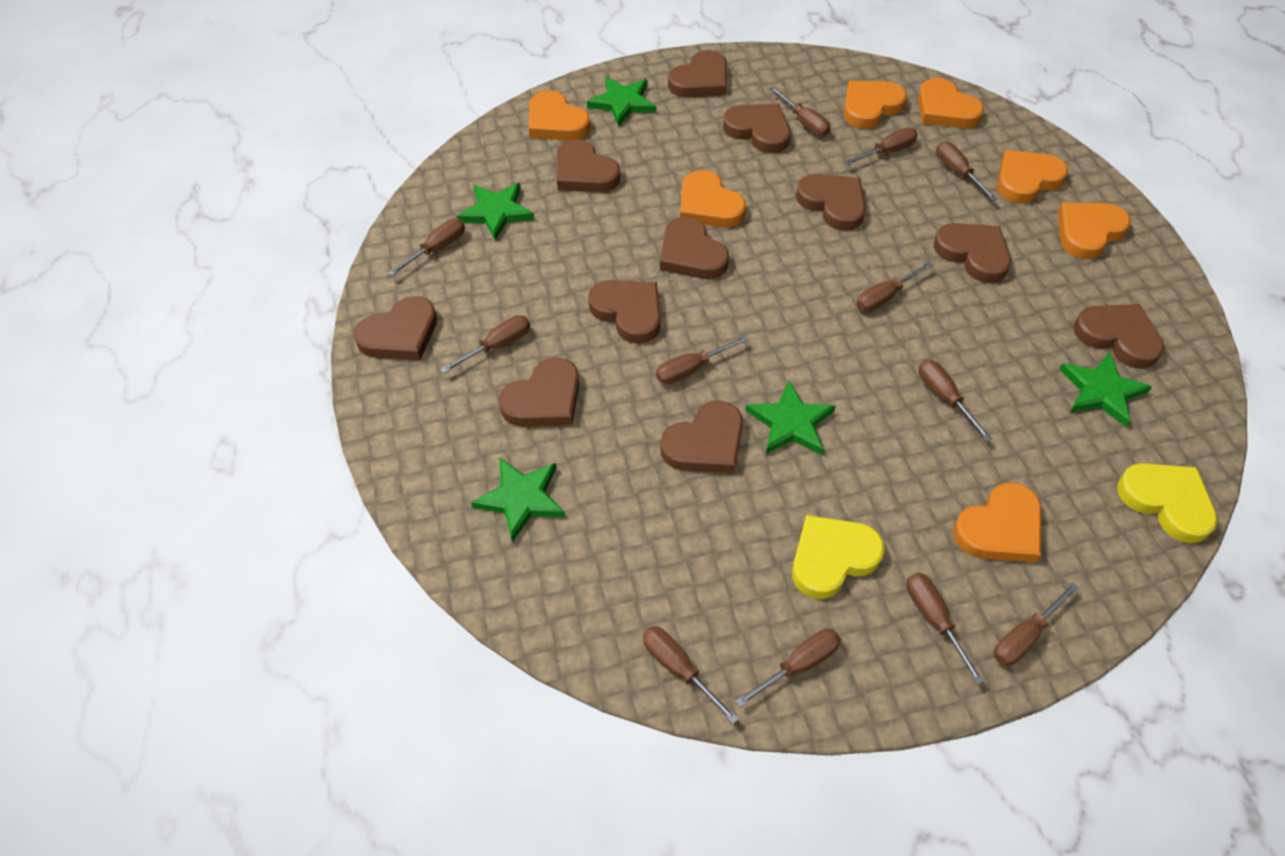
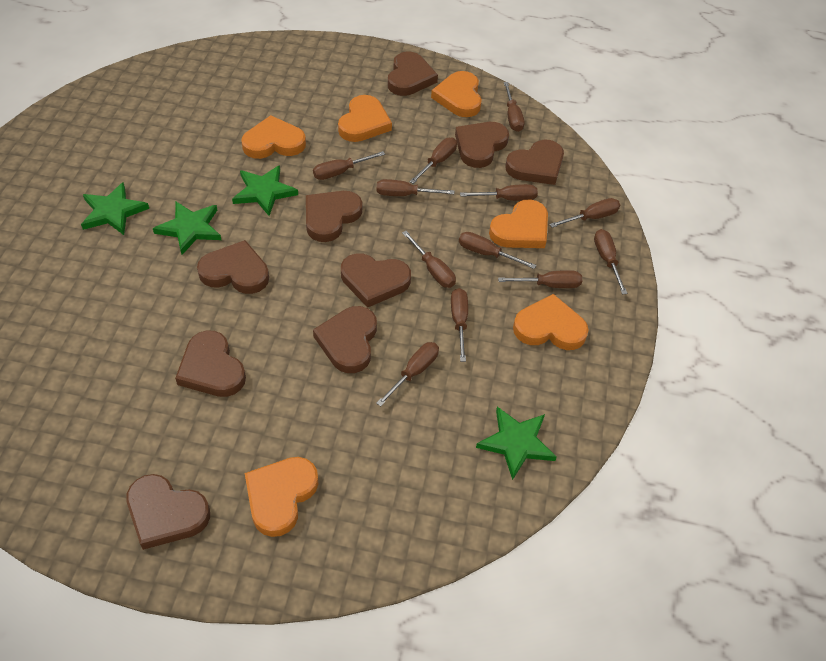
brown heart: 11 -> 9
green star: 5 -> 4
orange heart: 7 -> 6
yellow heart: 2 -> 0

